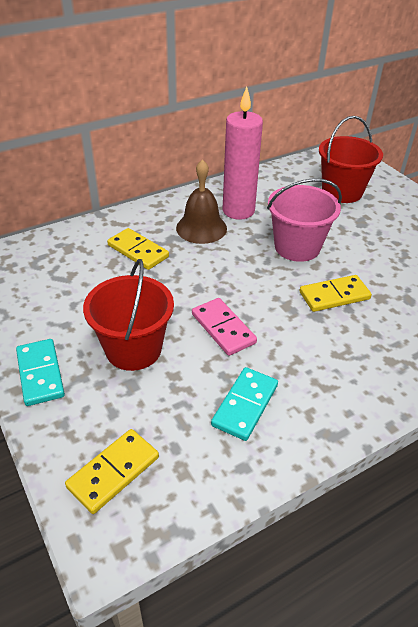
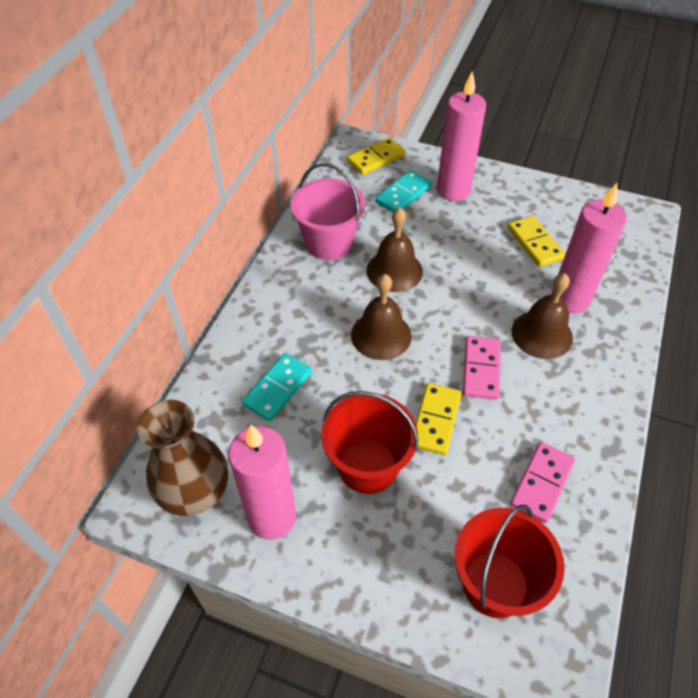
brown bell: 1 -> 3
brown vase: 0 -> 1
pink candle: 1 -> 3
pink domino: 1 -> 2

